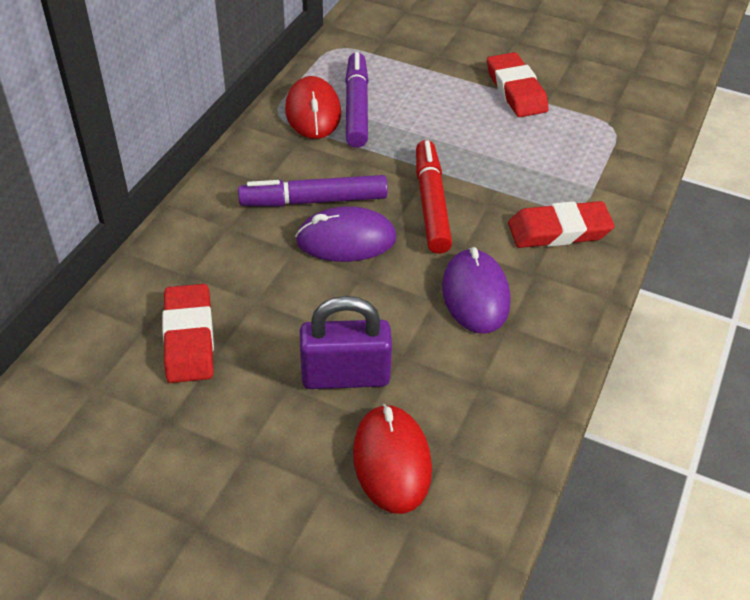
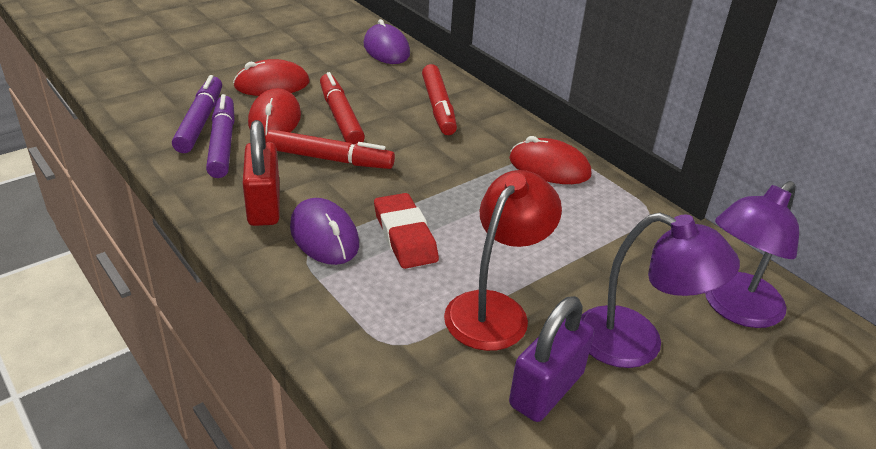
purple lamp: 0 -> 2
red eraser: 3 -> 1
red lamp: 0 -> 1
red marker: 1 -> 3
red mouse: 2 -> 3
red padlock: 0 -> 1

